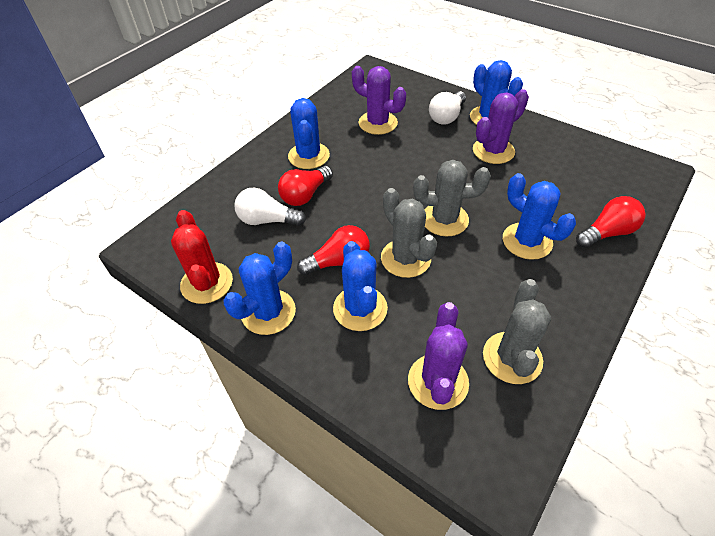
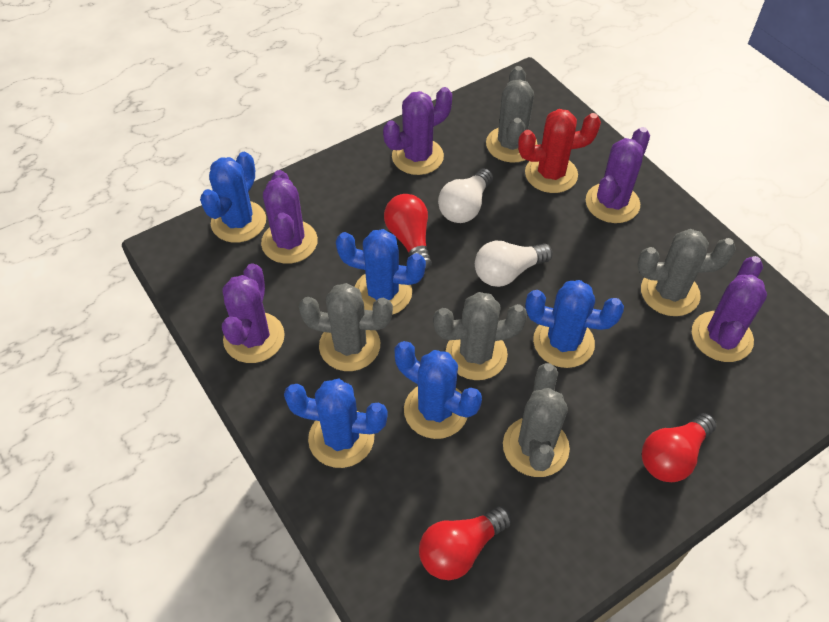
grey cactus: 3 -> 5
purple cactus: 3 -> 5

